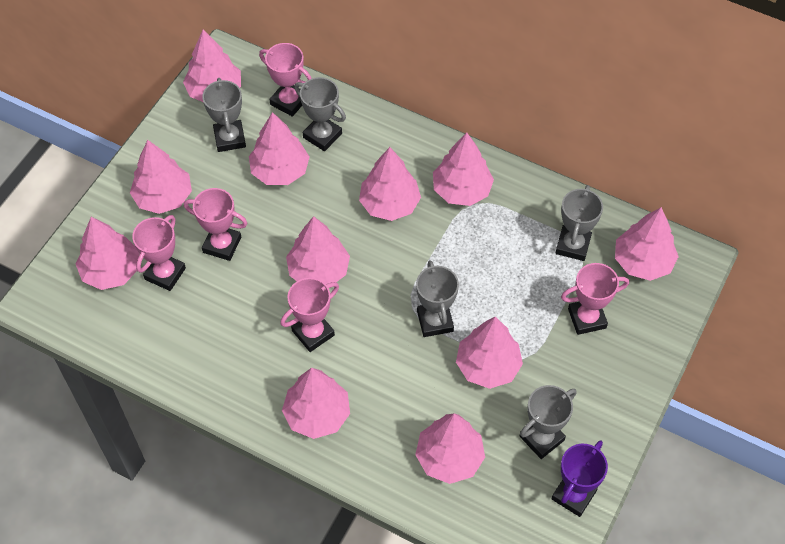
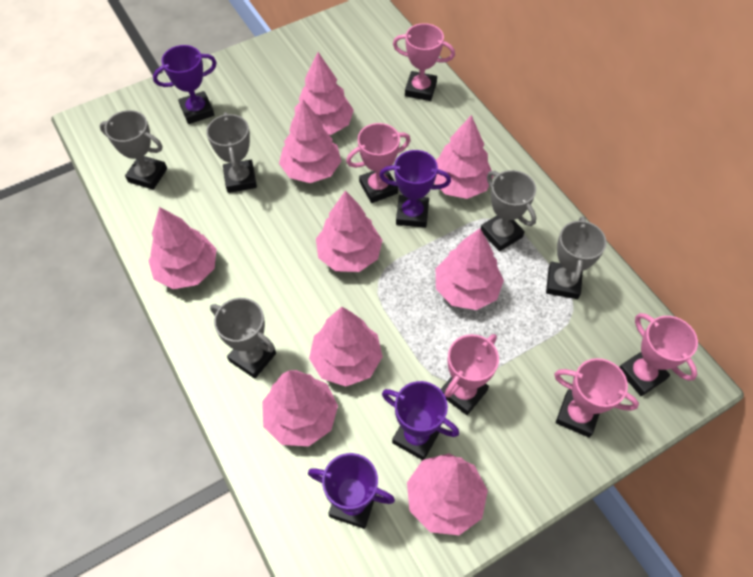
pink tree: 11 -> 9
purple trophy: 1 -> 4

